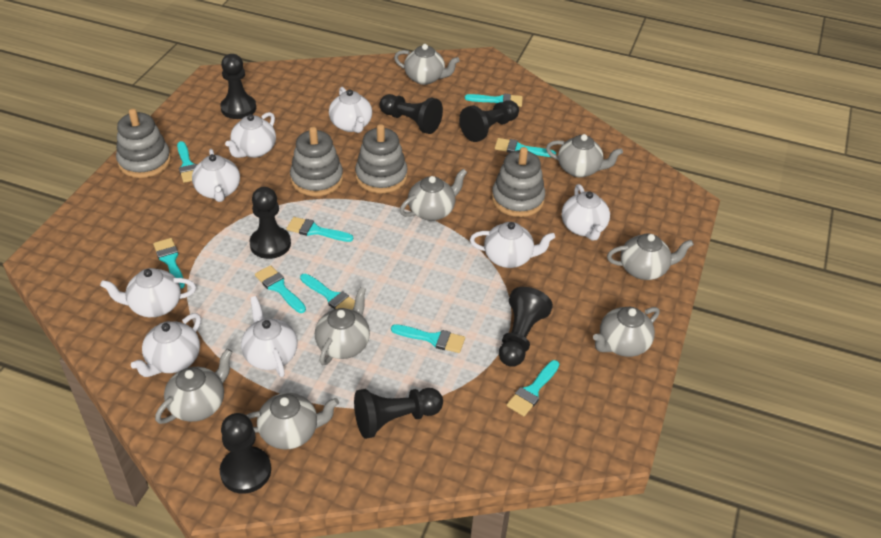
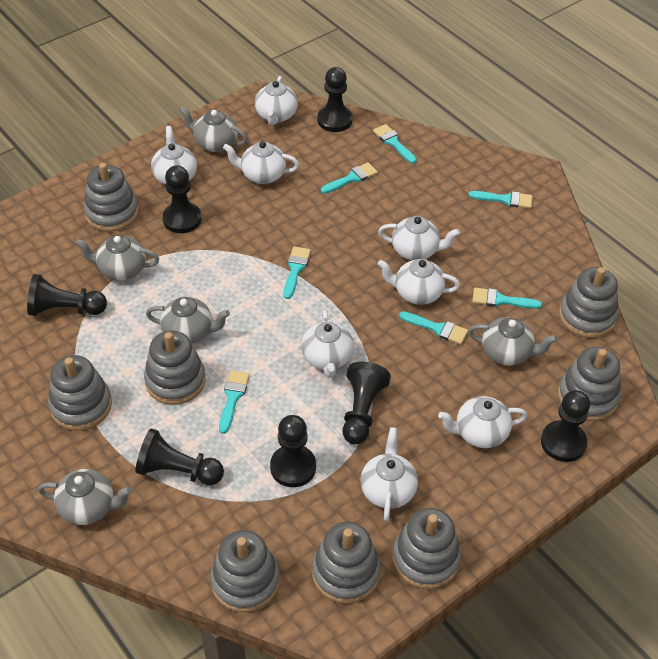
grey stacking toy: 4 -> 8
grey teapot: 8 -> 5
turquoise brush: 9 -> 7

